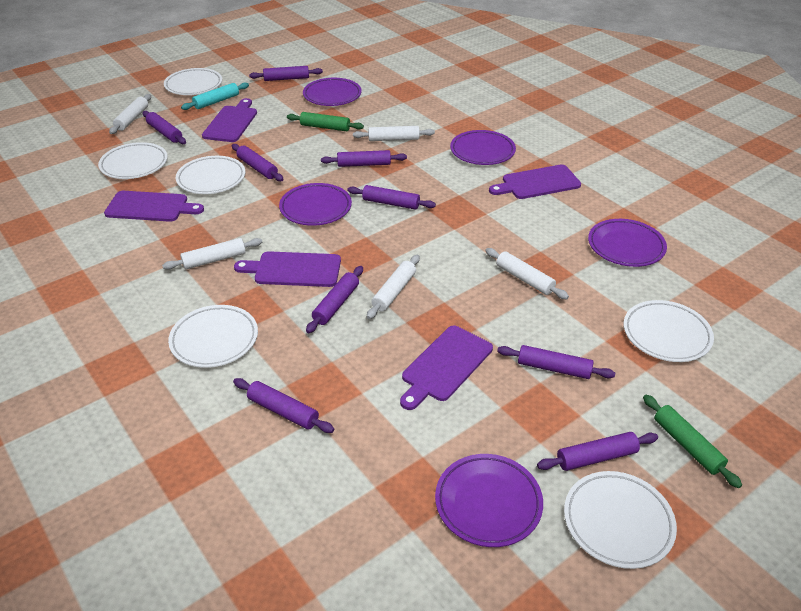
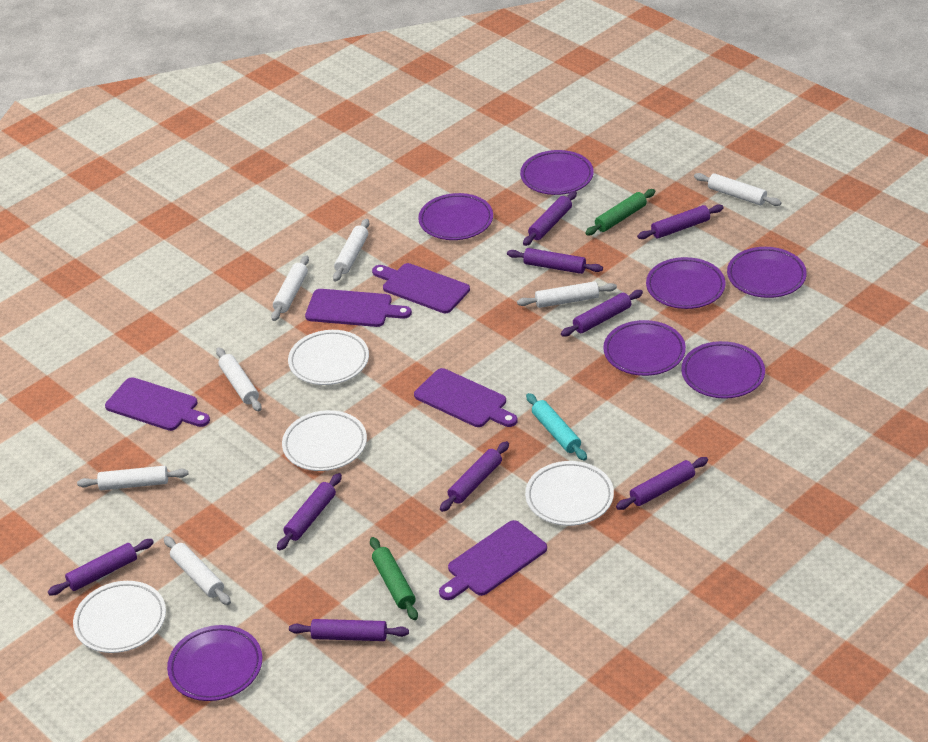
purple plate: 5 -> 7
white plate: 6 -> 4
white rolling pin: 5 -> 7

